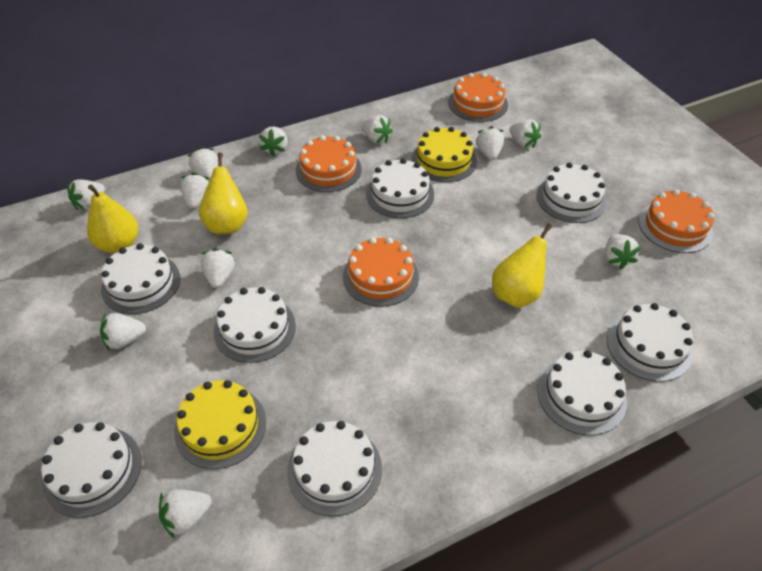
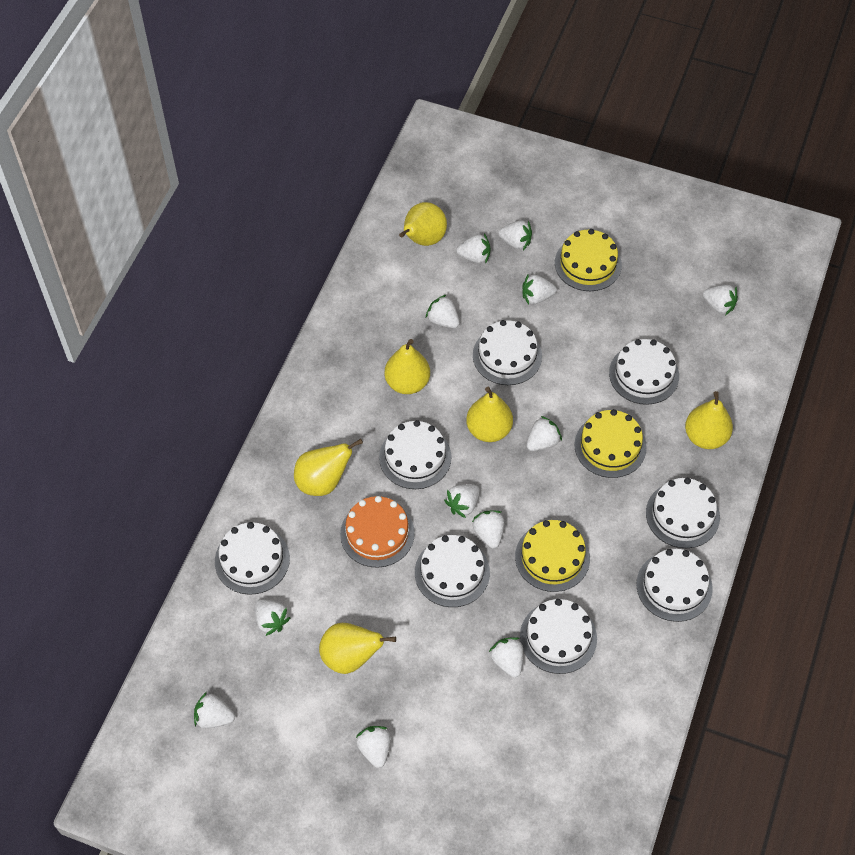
orange cake: 4 -> 1
white strawberry: 11 -> 12
yellow cake: 2 -> 3
yellow pear: 3 -> 6

